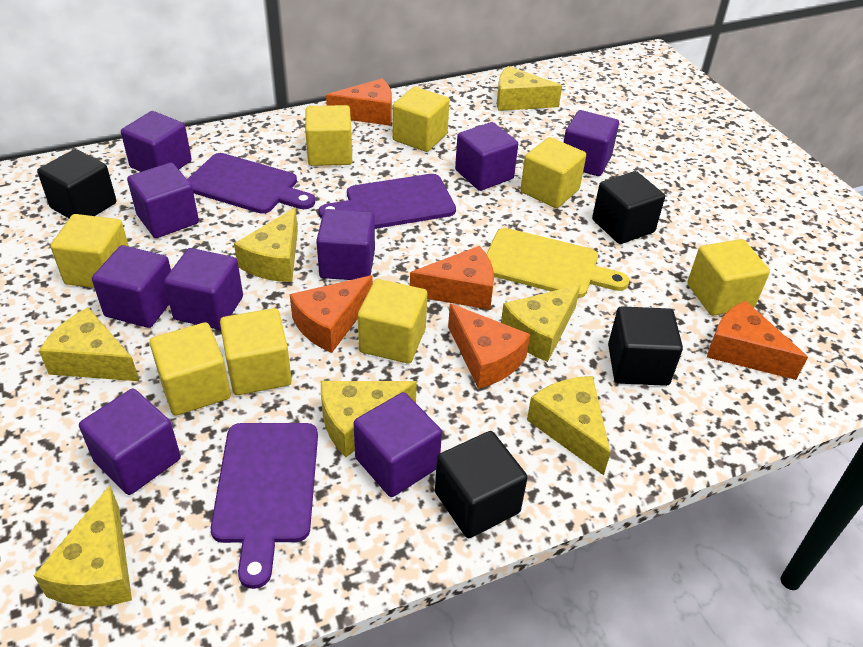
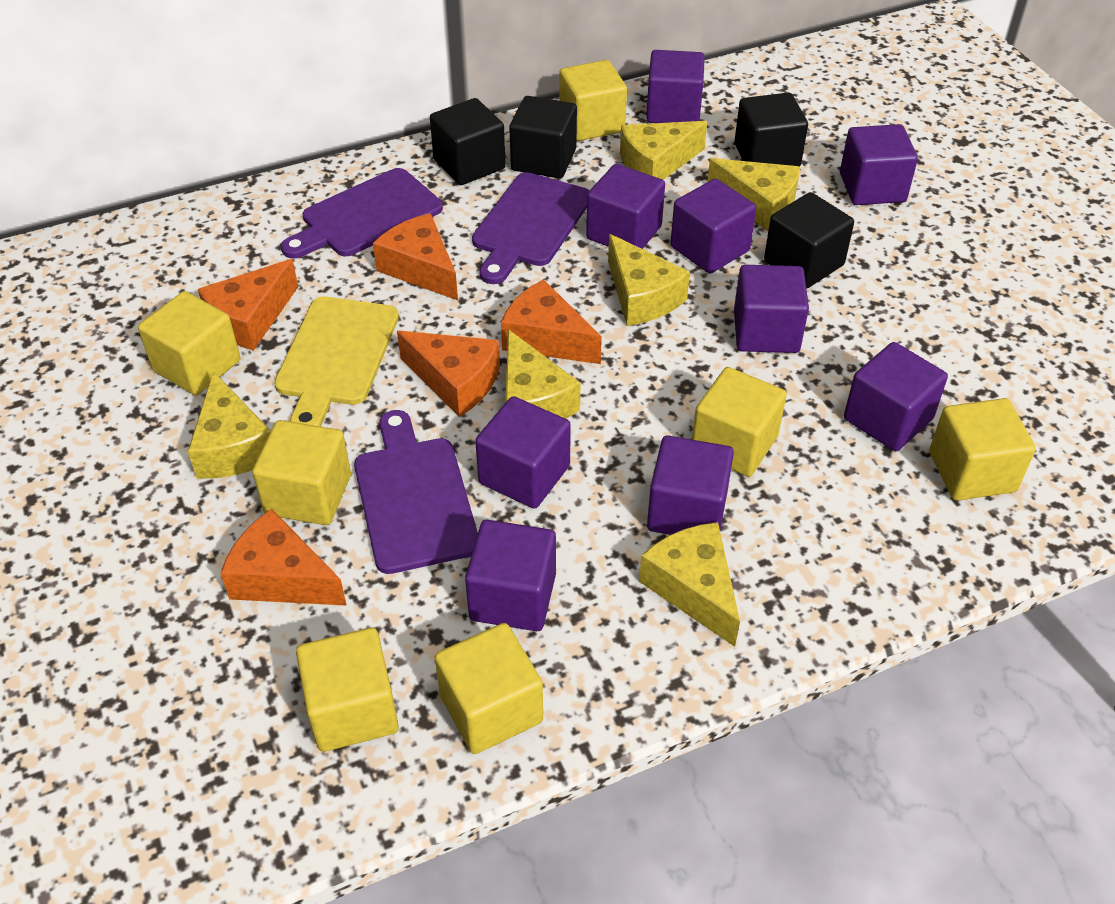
yellow cheese: 7 -> 6
yellow cube: 8 -> 7

